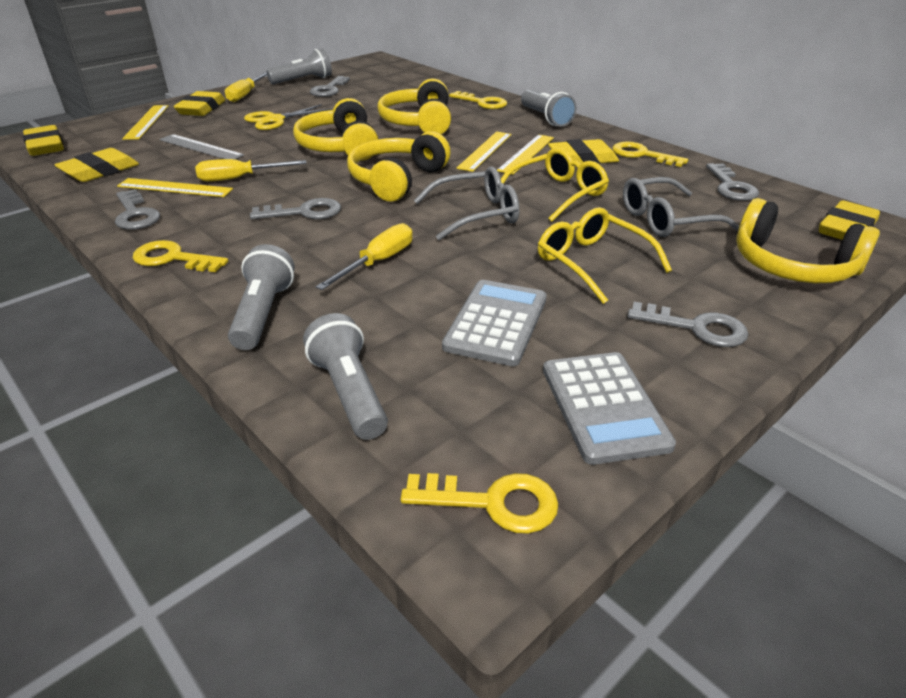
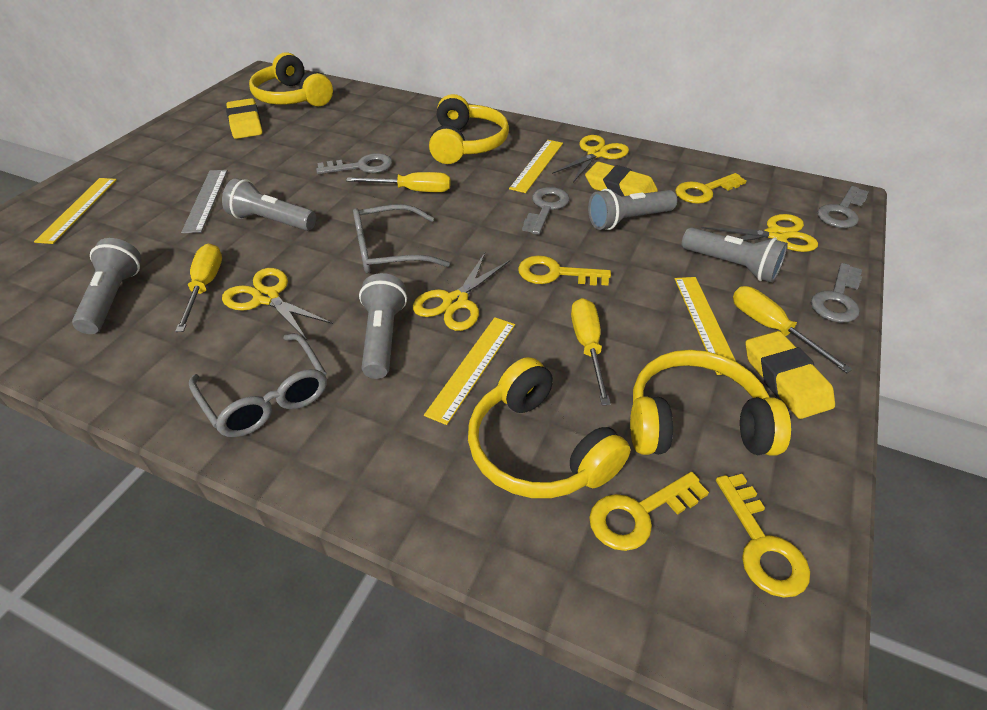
grey calculator: 2 -> 0
grey flashlight: 4 -> 5
grey key: 5 -> 4
yellow eraser: 5 -> 3
yellow glasses: 2 -> 0
yellow scissors: 1 -> 4
yellow screwdriver: 3 -> 4

